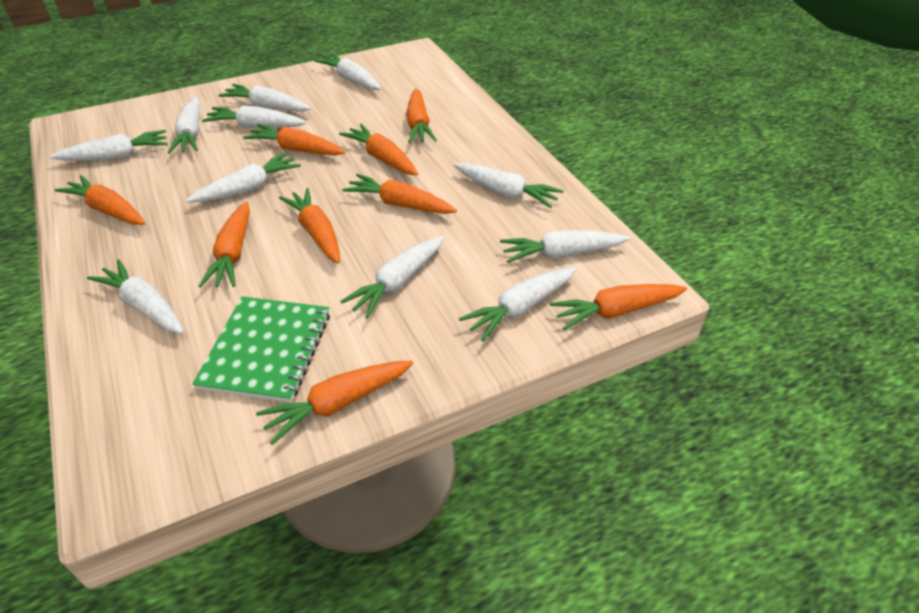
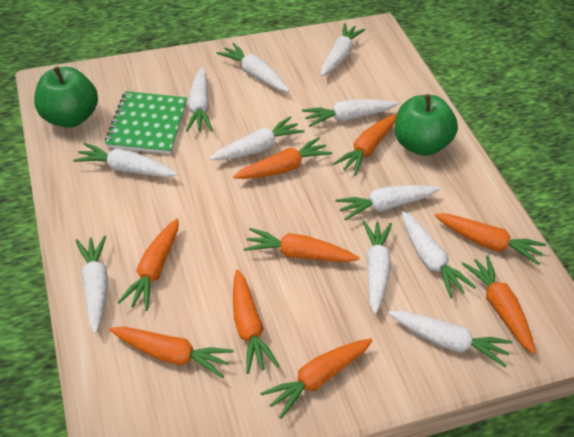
green apple: 0 -> 2

